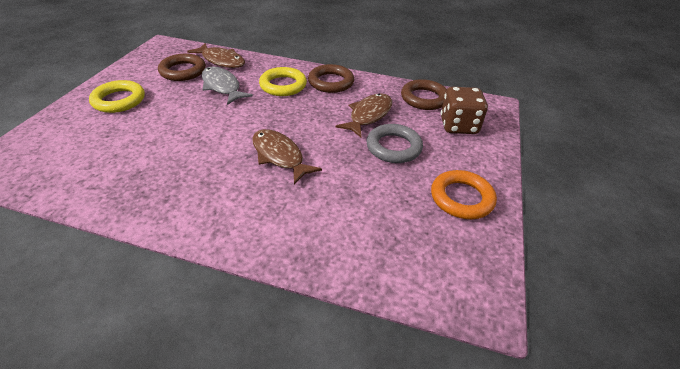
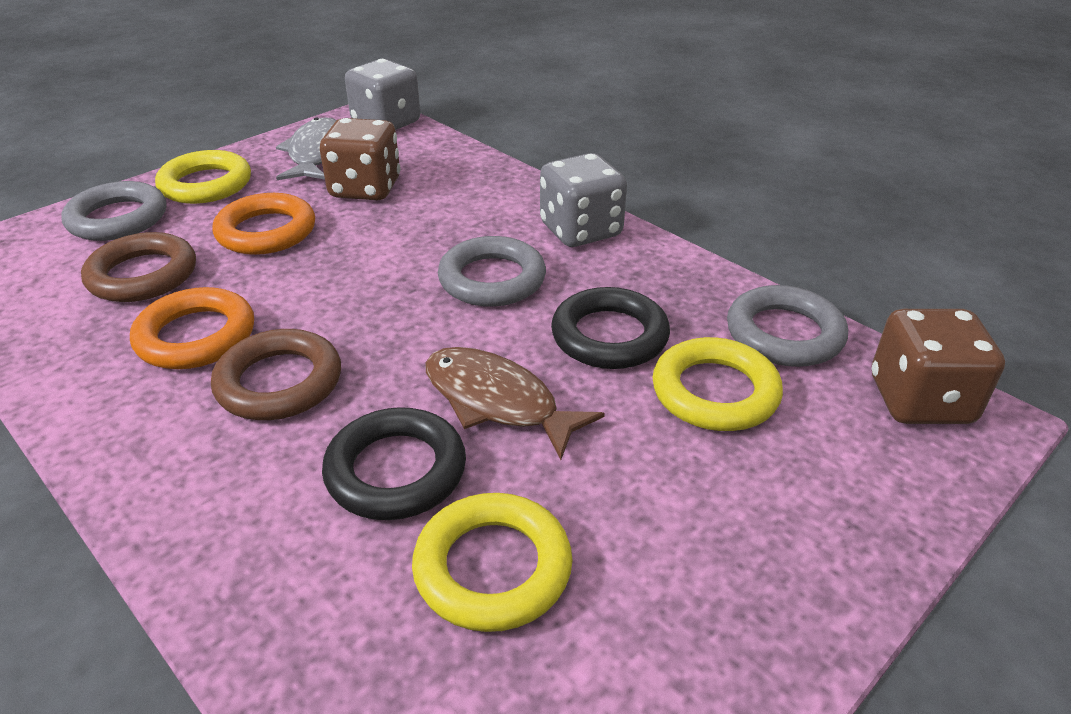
black ring: 0 -> 2
brown dice: 1 -> 2
brown fish: 3 -> 1
brown ring: 3 -> 2
grey dice: 0 -> 2
grey ring: 1 -> 3
orange ring: 1 -> 2
yellow ring: 2 -> 3

